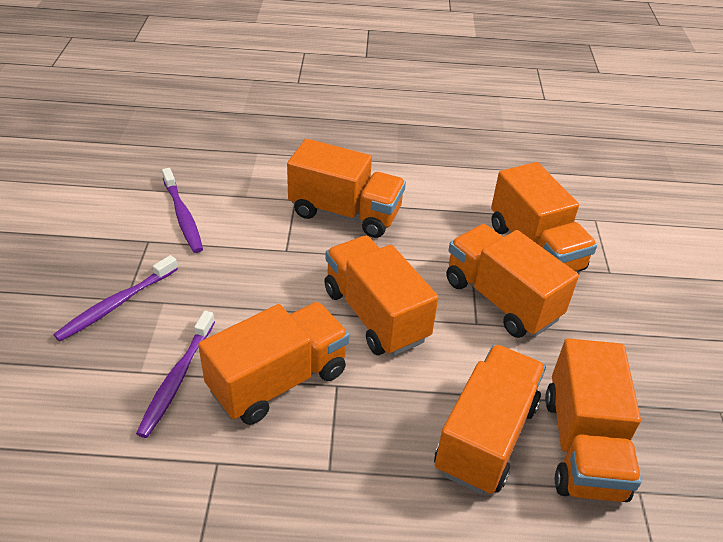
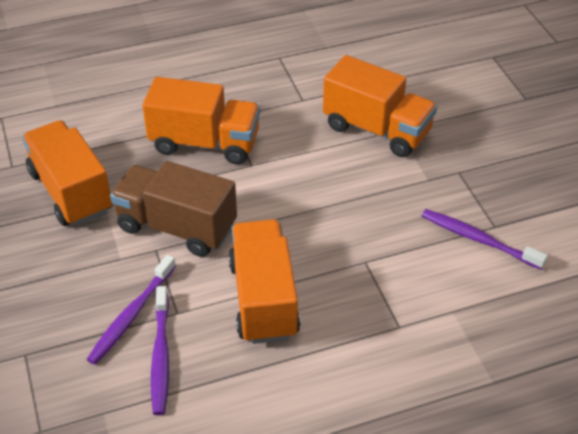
brown truck: 0 -> 1
orange truck: 7 -> 4

